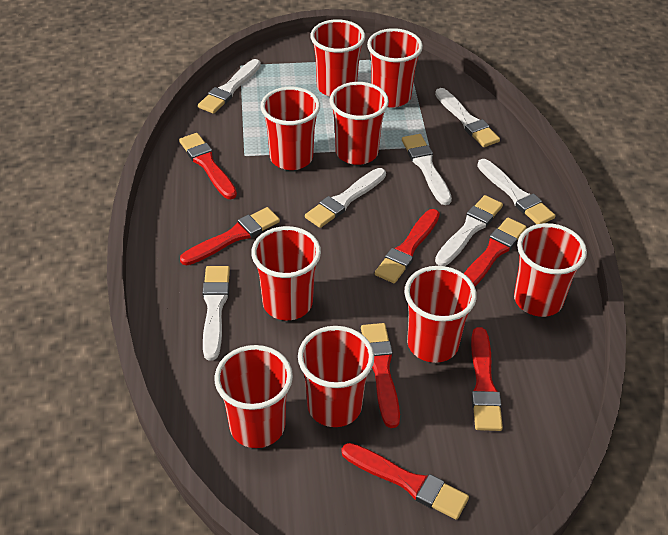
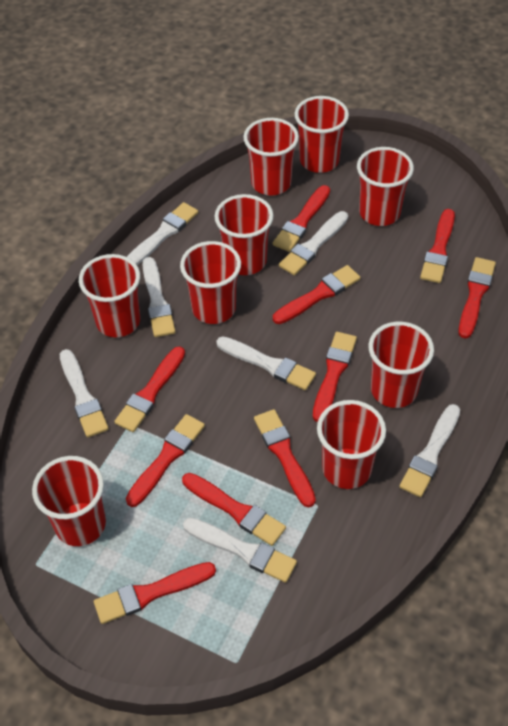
red brush: 7 -> 10

